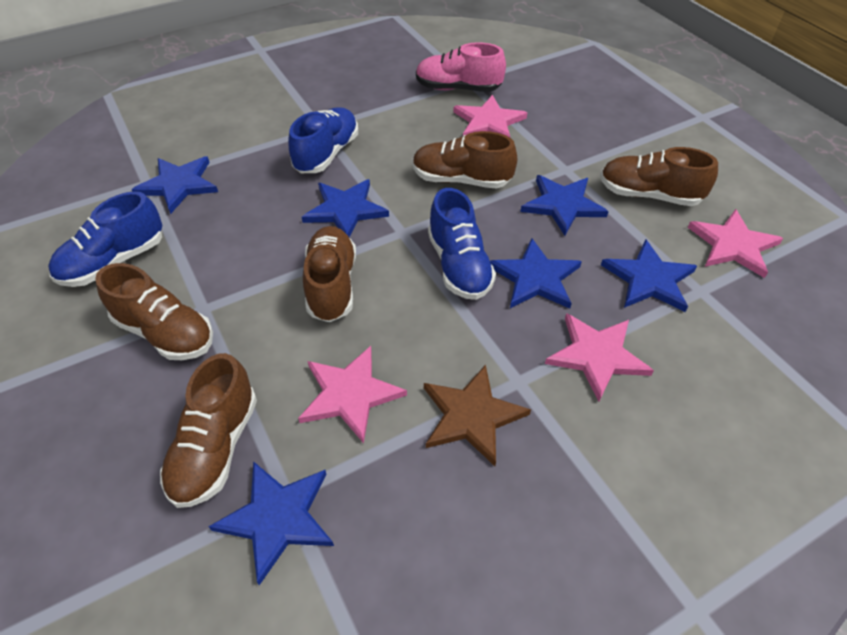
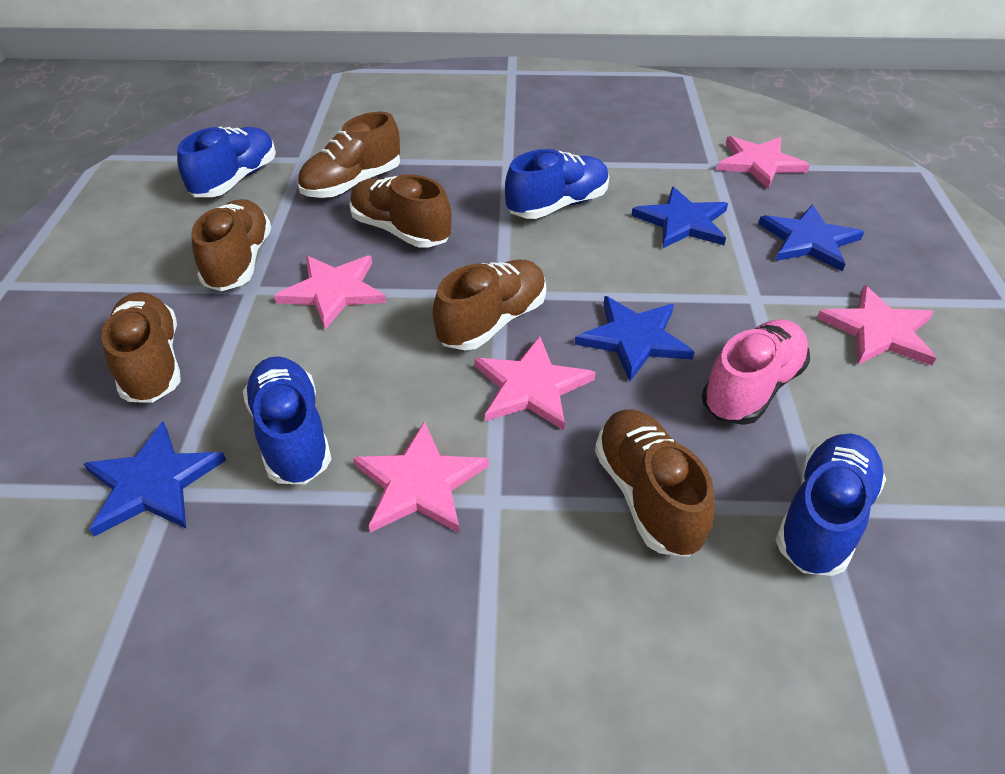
blue shoe: 3 -> 4
blue star: 6 -> 4
brown shoe: 5 -> 6
brown star: 1 -> 0
pink star: 4 -> 5

